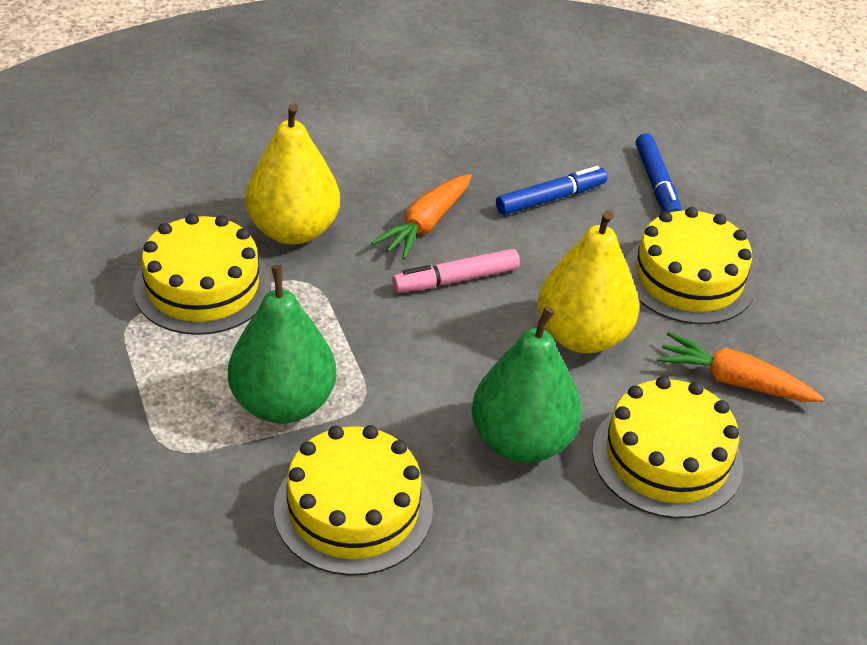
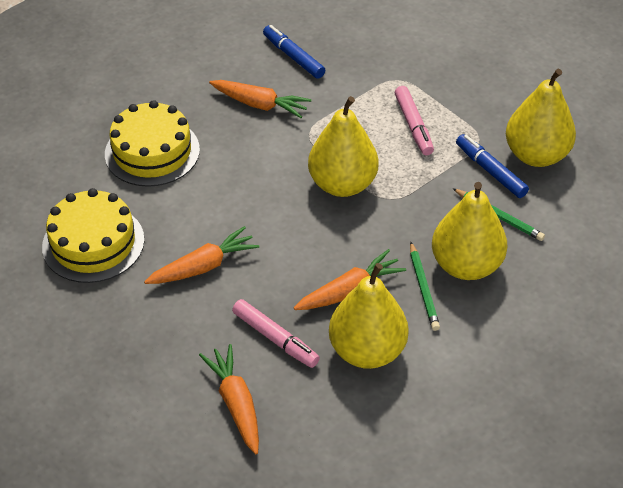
green pear: 2 -> 0
green pencil: 0 -> 2
orange carrot: 2 -> 4
pink marker: 1 -> 2
yellow cake: 4 -> 2
yellow pear: 2 -> 4

